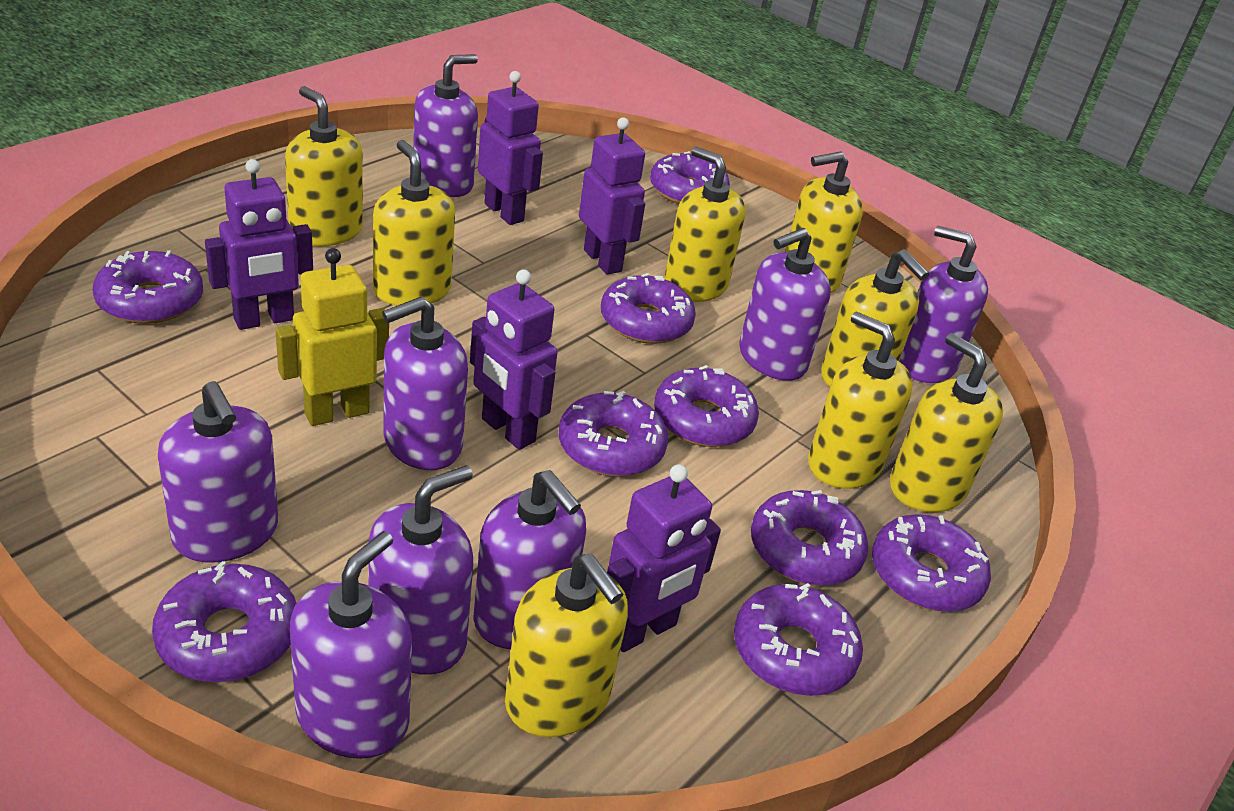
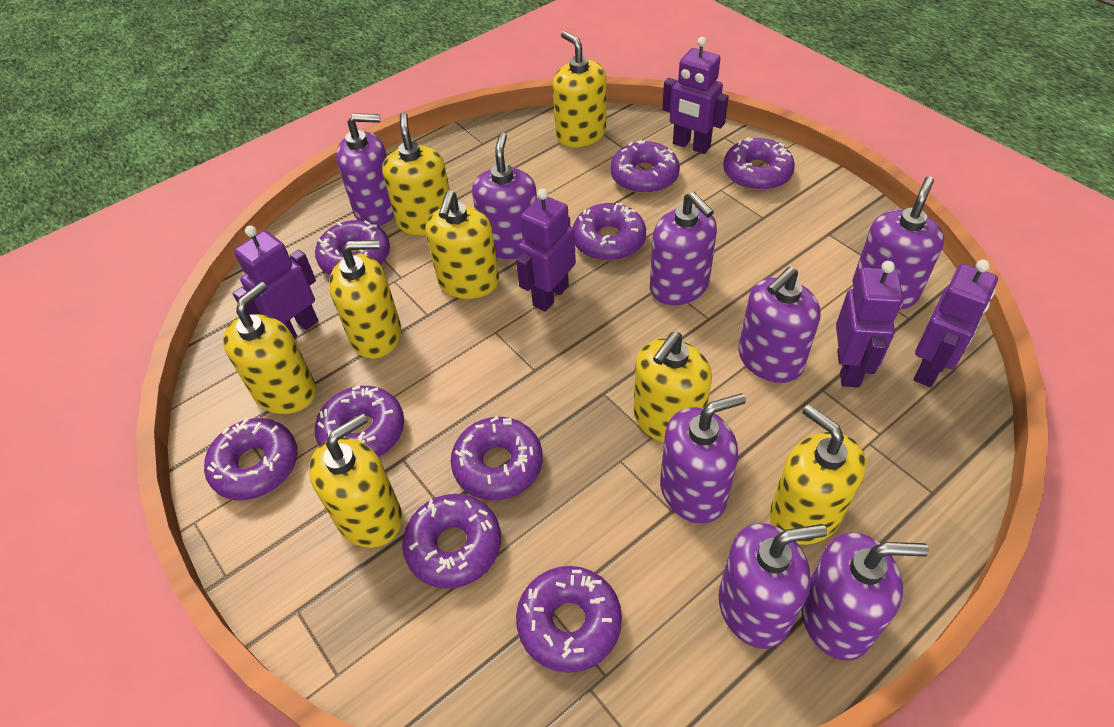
yellow robot: 1 -> 0

